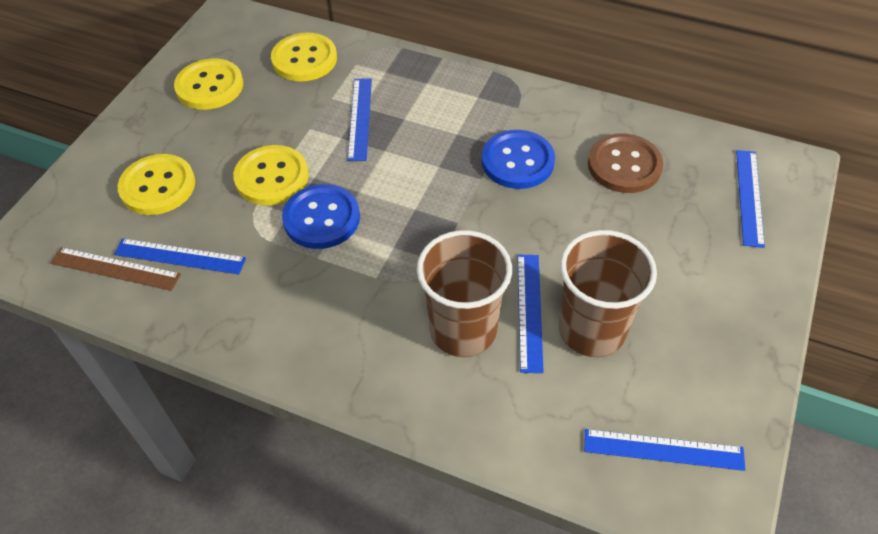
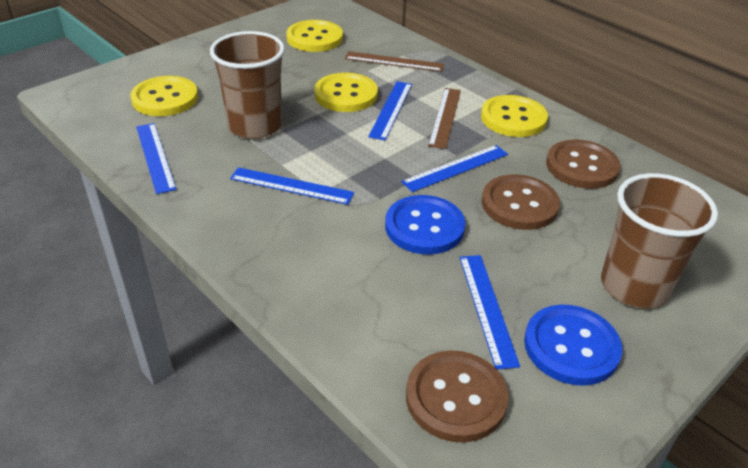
brown button: 1 -> 3
brown ruler: 1 -> 2

